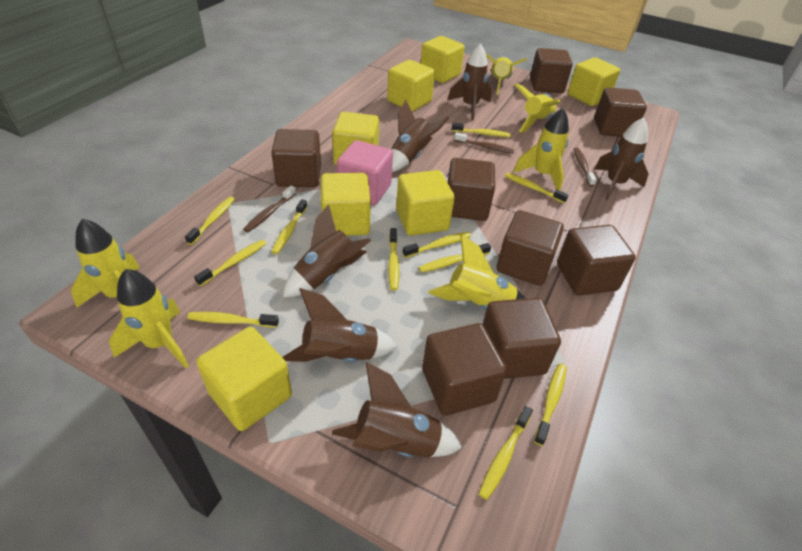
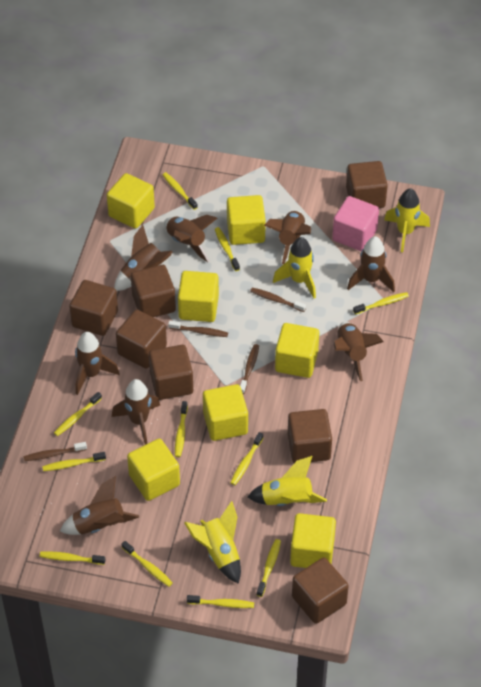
brown cube: 8 -> 7
brown rocket: 6 -> 8
brown toothbrush: 3 -> 4
yellow rocket: 6 -> 4

